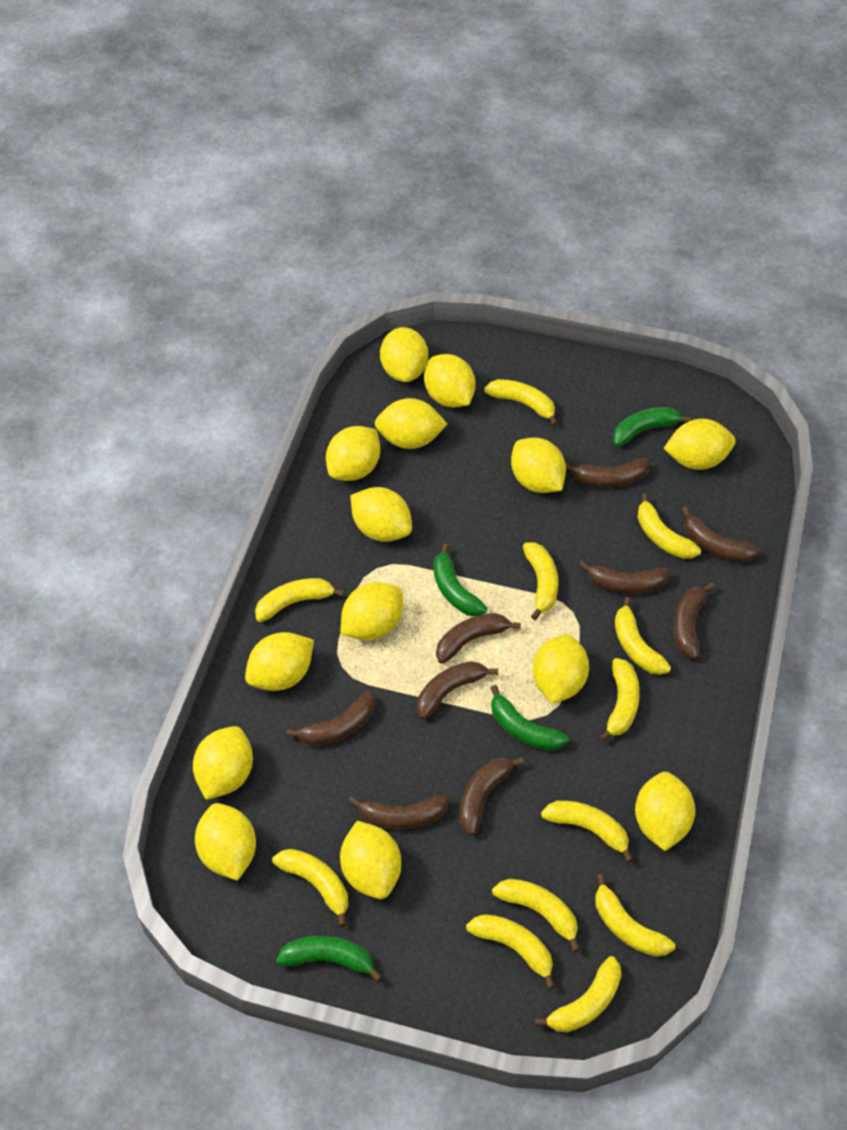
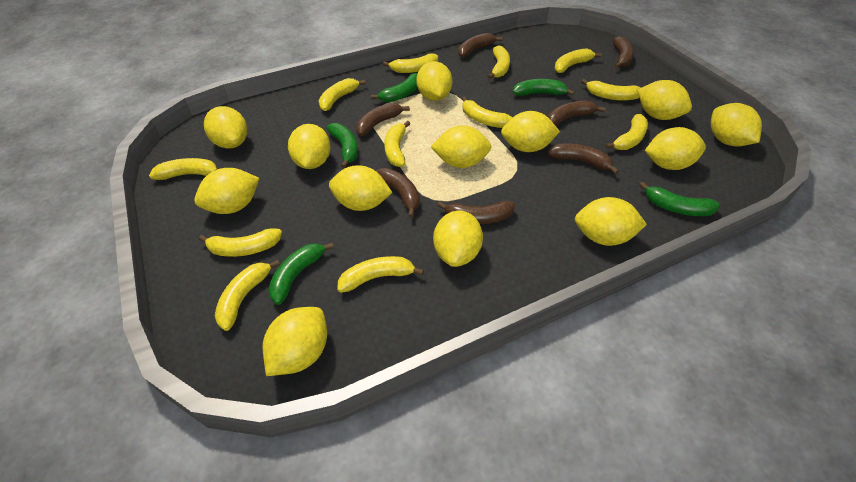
brown banana: 9 -> 7
green banana: 4 -> 5
yellow lemon: 14 -> 13

